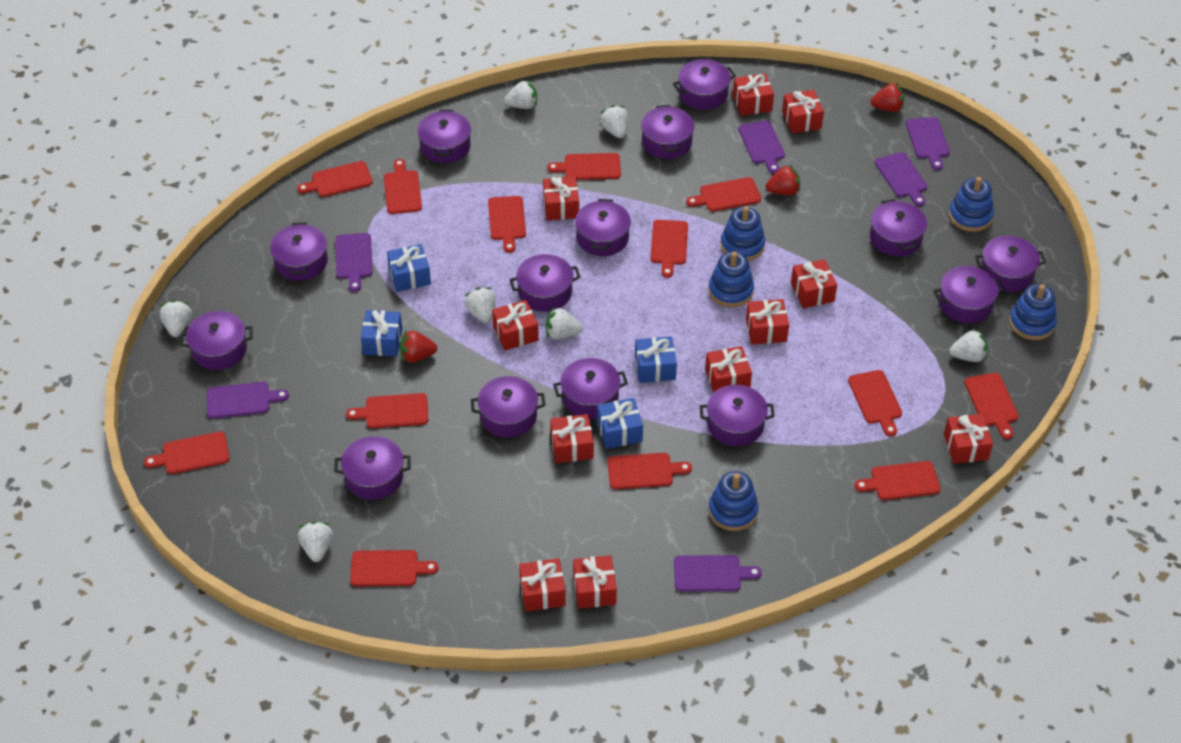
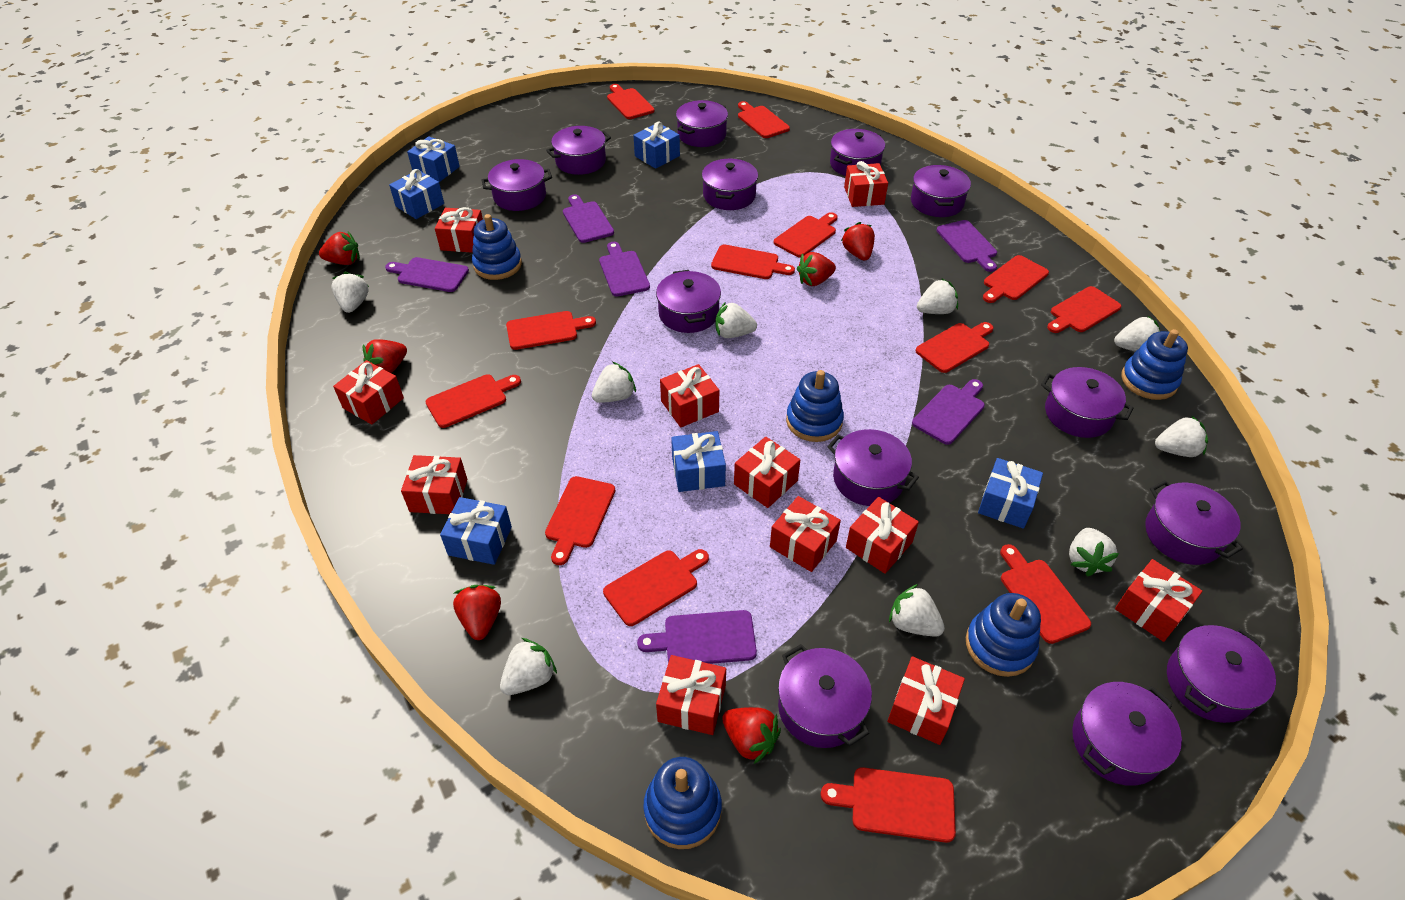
blue gift: 4 -> 6
purple pot: 14 -> 13
red strawberry: 3 -> 6
white strawberry: 7 -> 9

